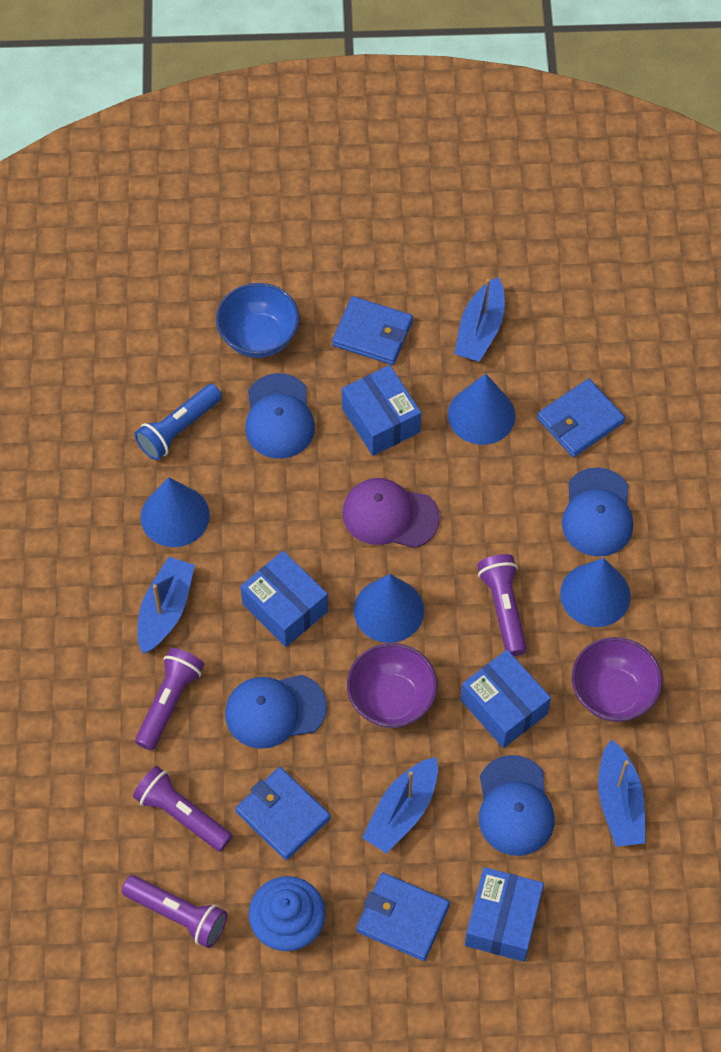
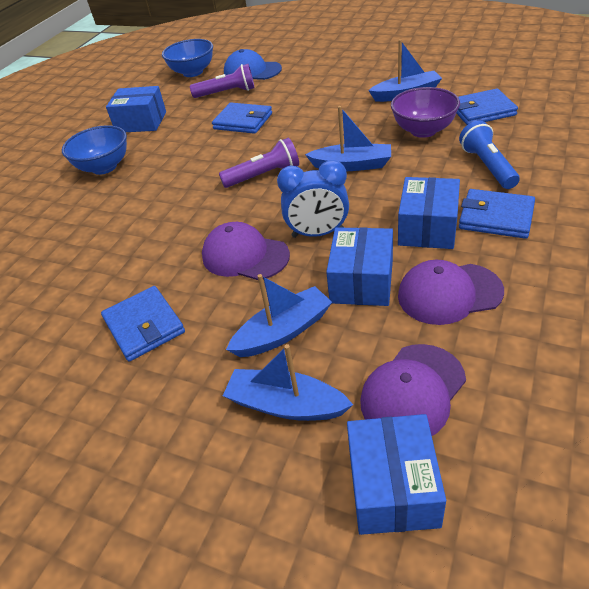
blue bowl: 1 -> 2
blue cap: 4 -> 1
blue clock: 0 -> 1
blue cone: 4 -> 0
blue cupcake: 1 -> 0
purple bowl: 2 -> 1
purple cap: 1 -> 3
purple flashlight: 4 -> 2

